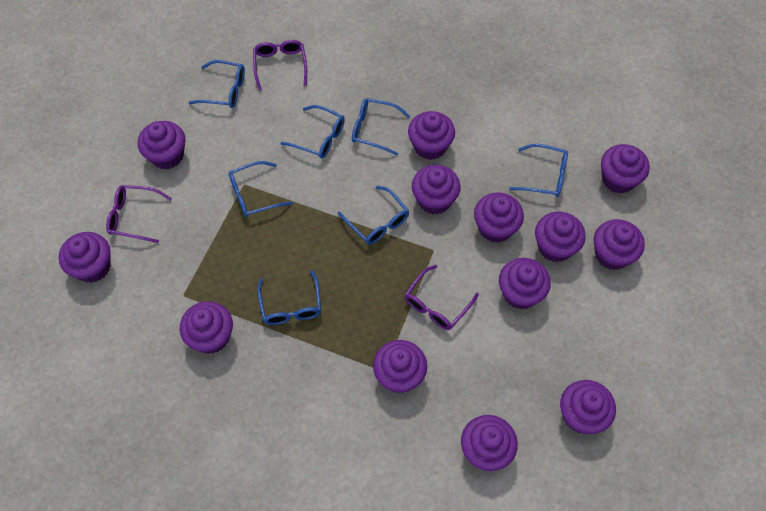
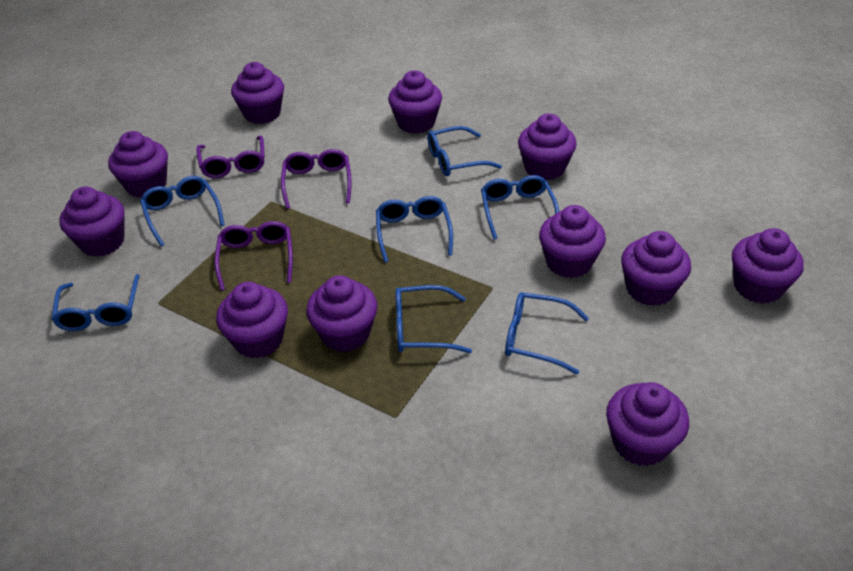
purple cupcake: 13 -> 11

